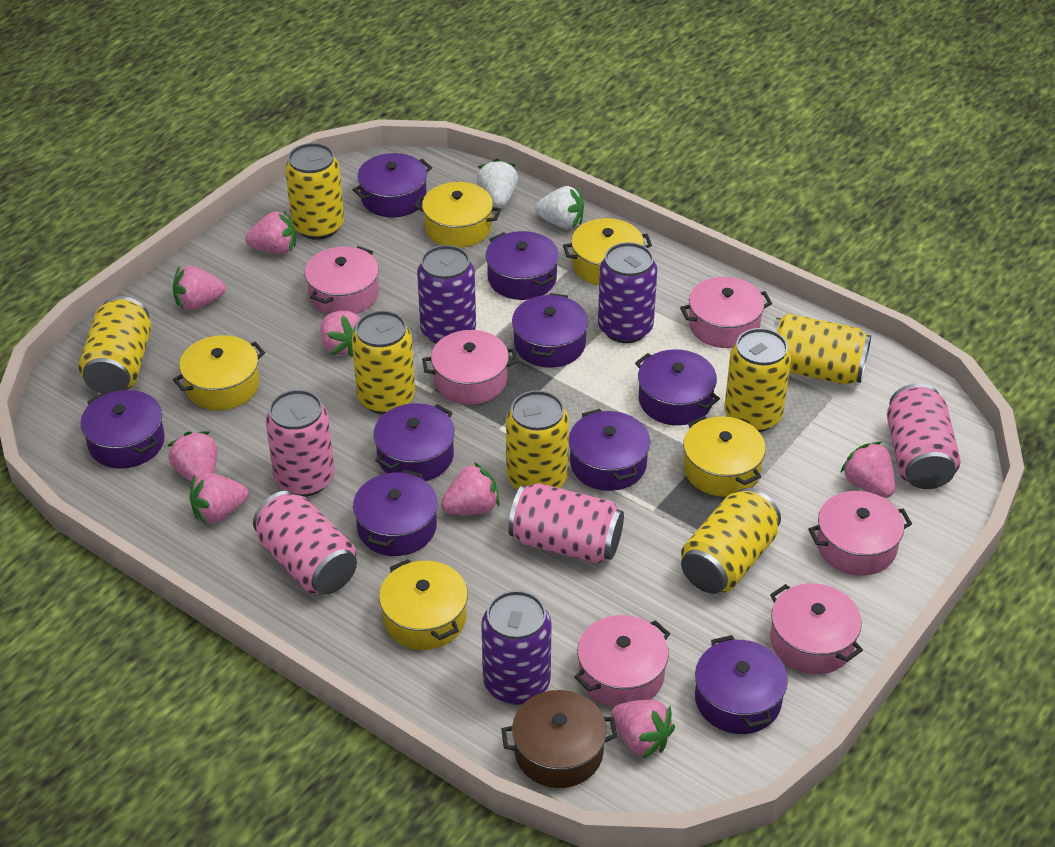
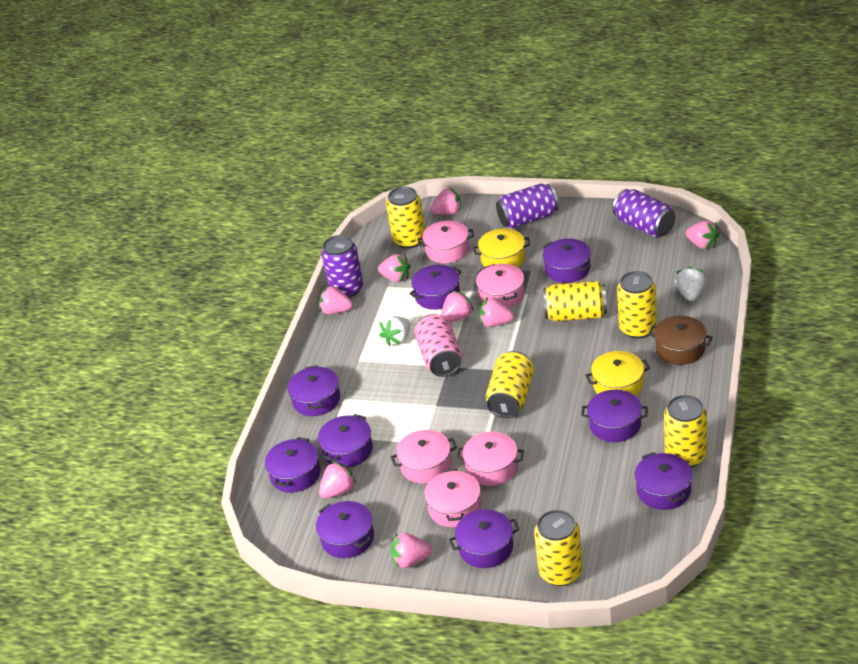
pink can: 4 -> 1
pink pot: 6 -> 5
yellow can: 7 -> 6
yellow pot: 5 -> 2

